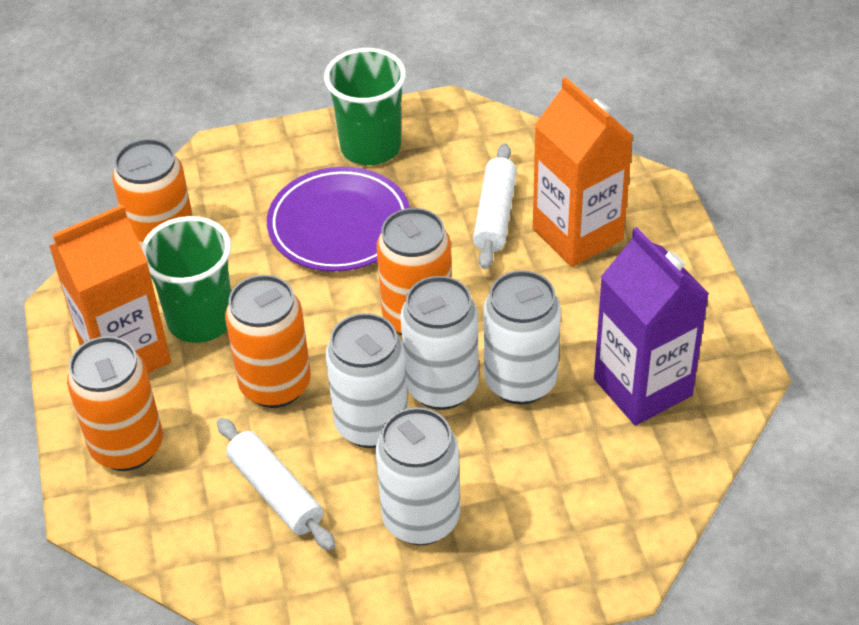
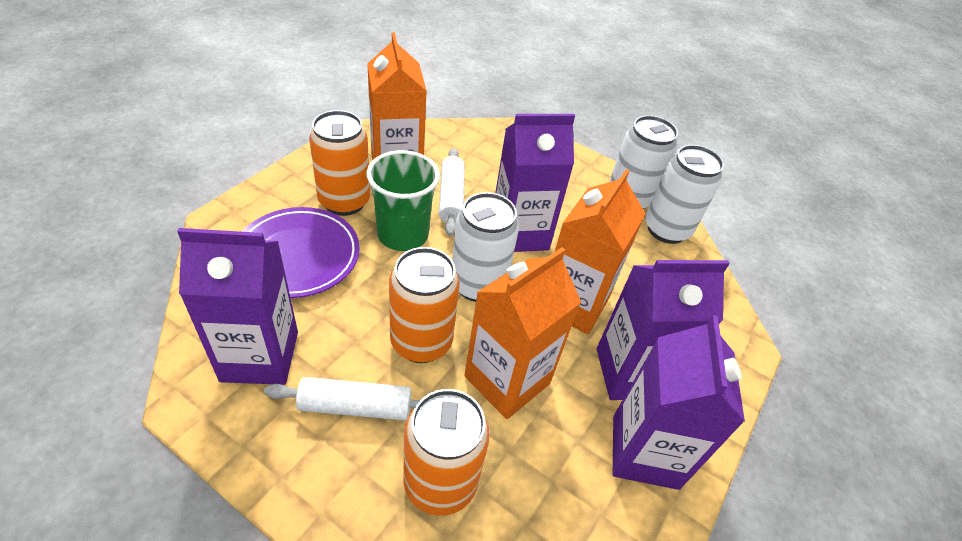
green cup: 2 -> 1
orange can: 4 -> 3
orange carton: 2 -> 3
purple carton: 1 -> 4
white can: 4 -> 3

